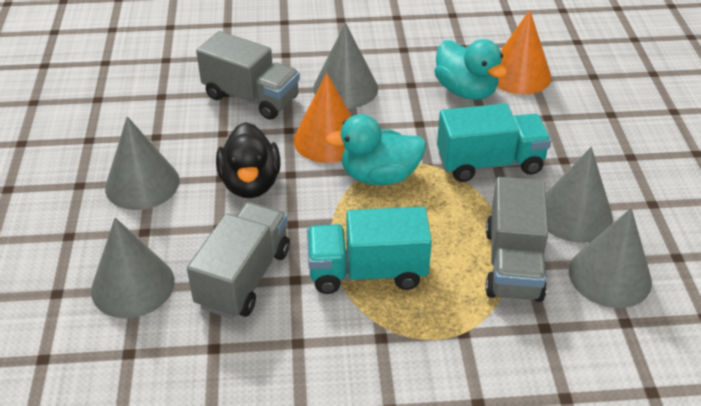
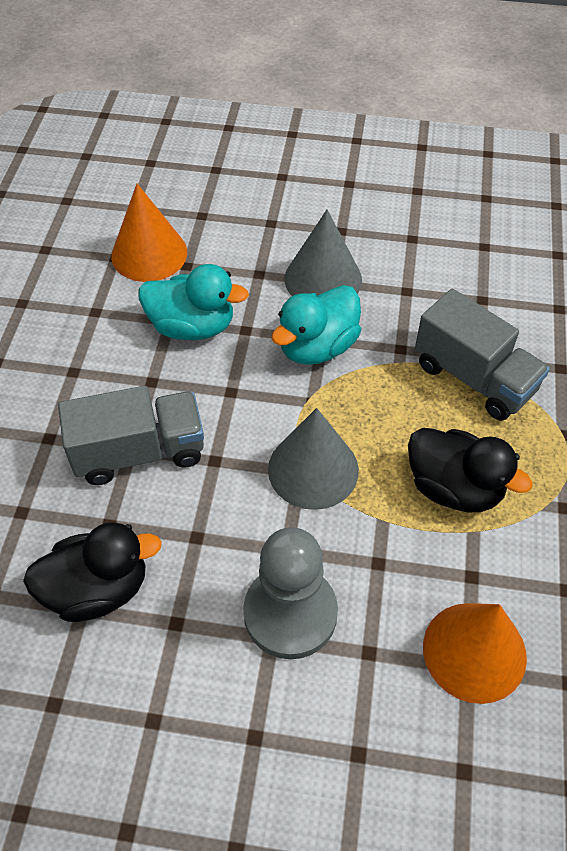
black duck: 1 -> 2
grey cone: 5 -> 2
grey pawn: 0 -> 1
grey truck: 3 -> 2
turquoise truck: 2 -> 0

